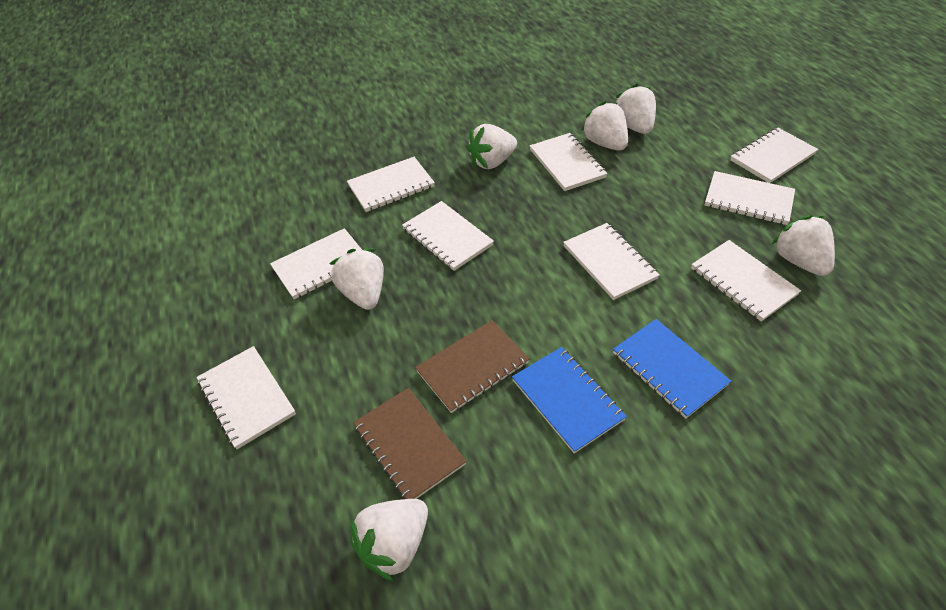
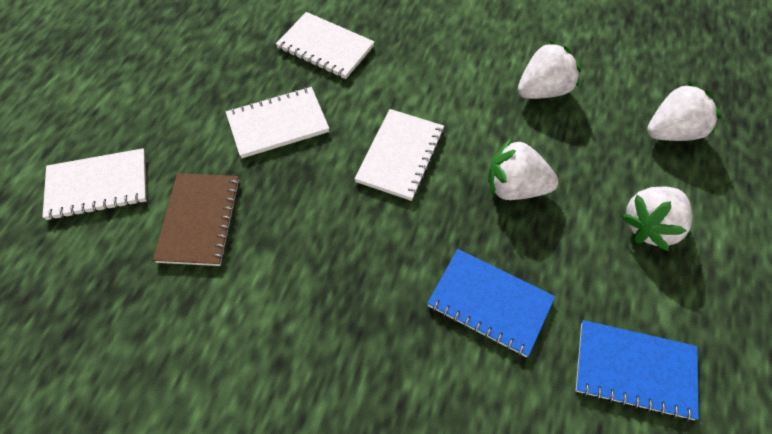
brown notebook: 2 -> 1
white notebook: 9 -> 4
white strawberry: 6 -> 4

